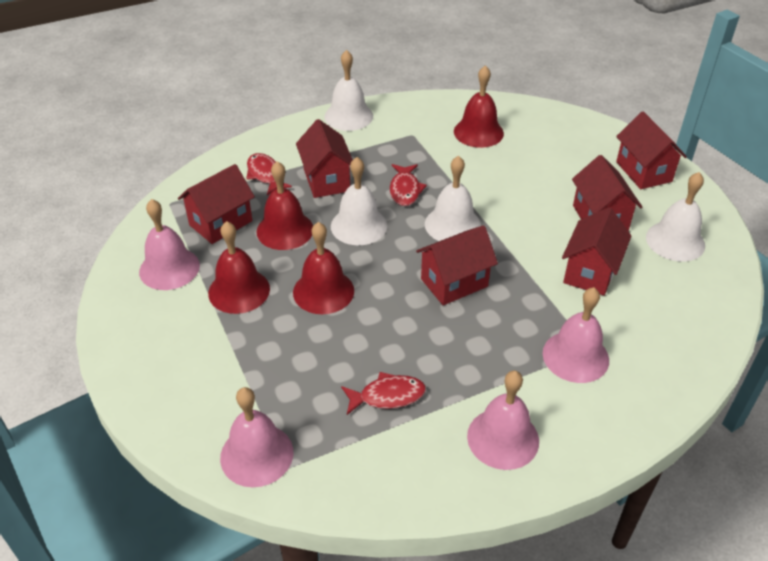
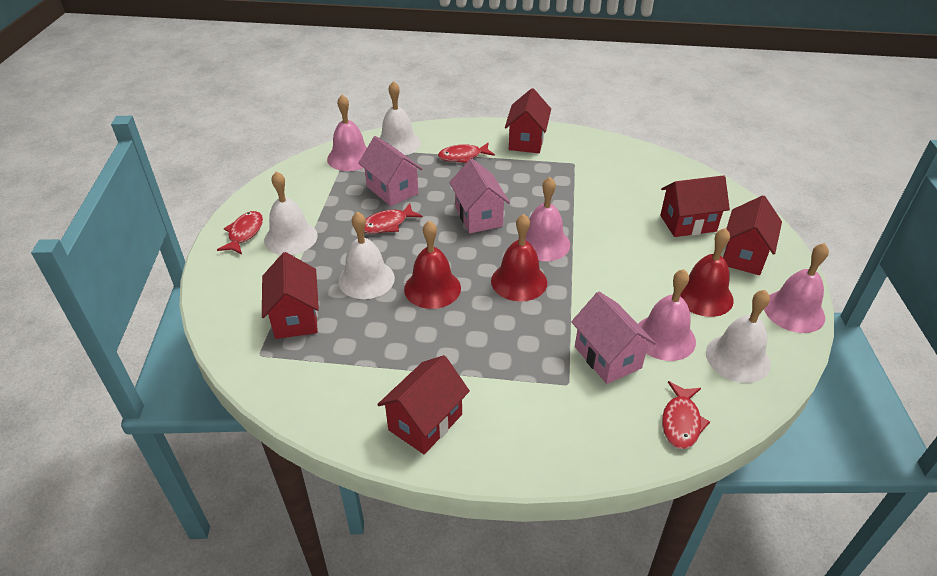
pink house: 0 -> 3
red bell: 4 -> 3
red fish: 3 -> 4
red house: 6 -> 5

